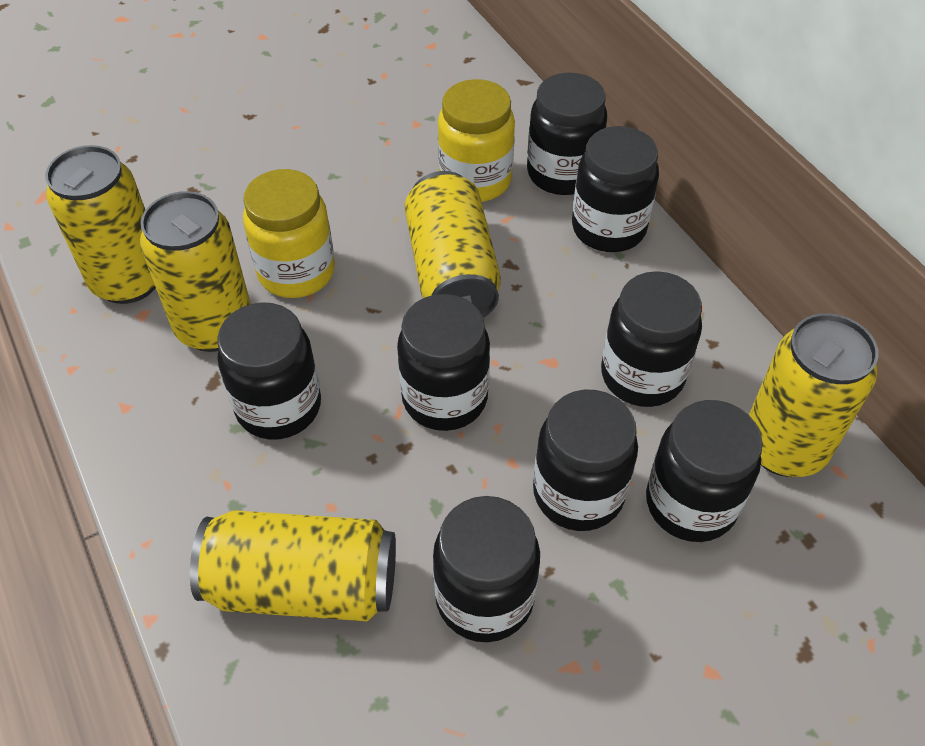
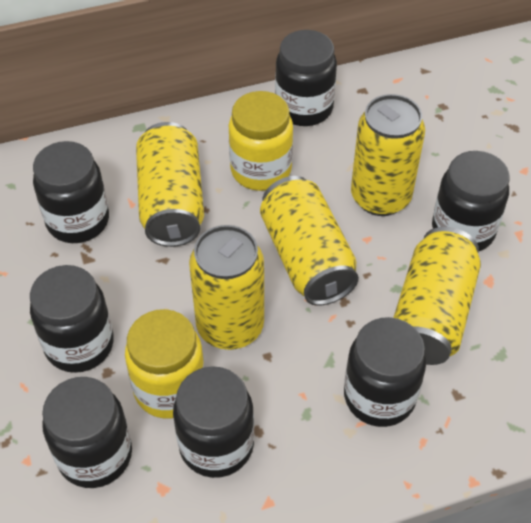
black jar: 8 -> 7

